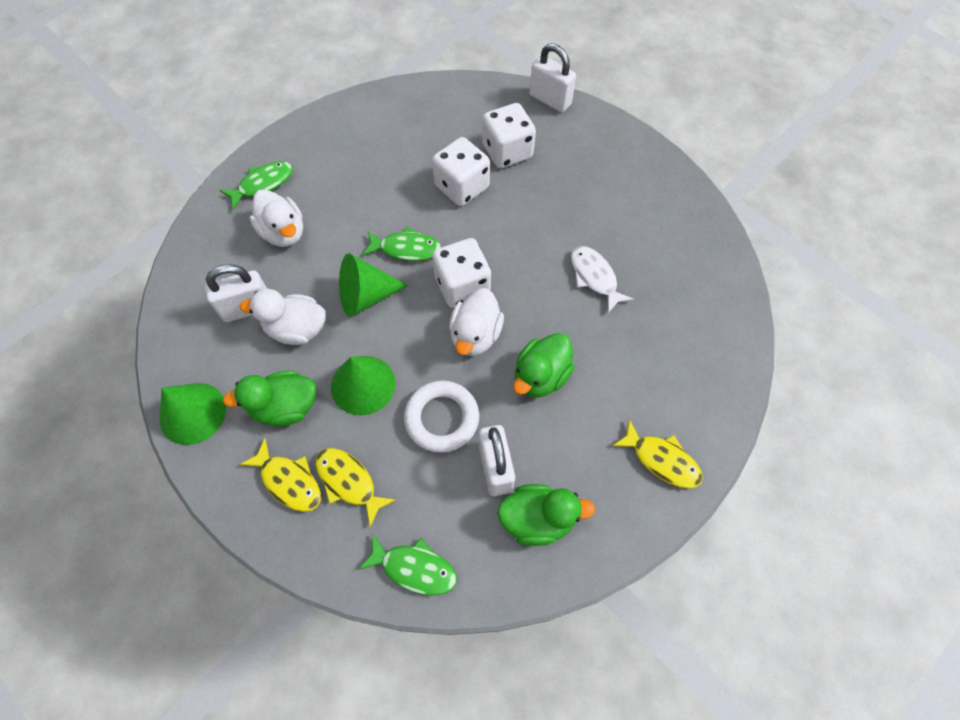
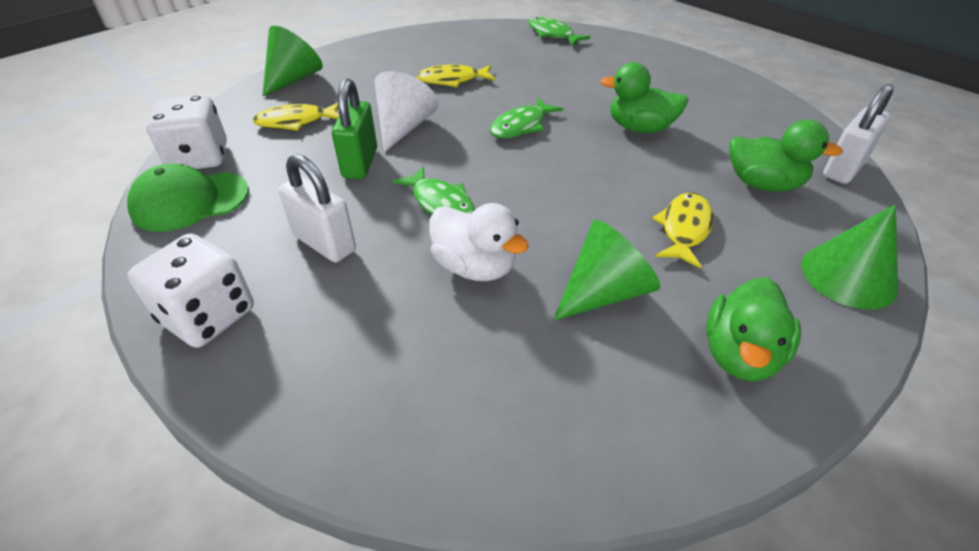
green cap: 0 -> 1
green padlock: 0 -> 1
white cone: 0 -> 1
white dice: 3 -> 2
white duck: 3 -> 1
white fish: 1 -> 0
white padlock: 3 -> 2
white ring: 1 -> 0

